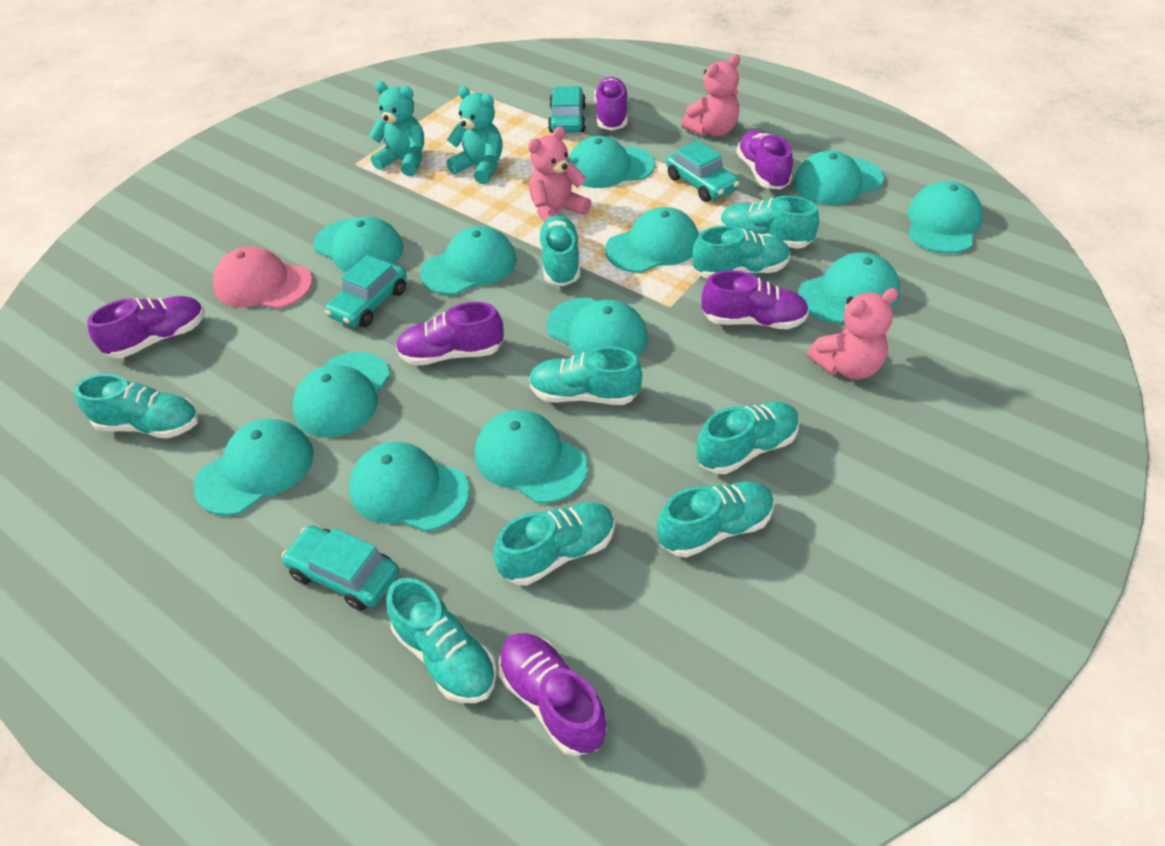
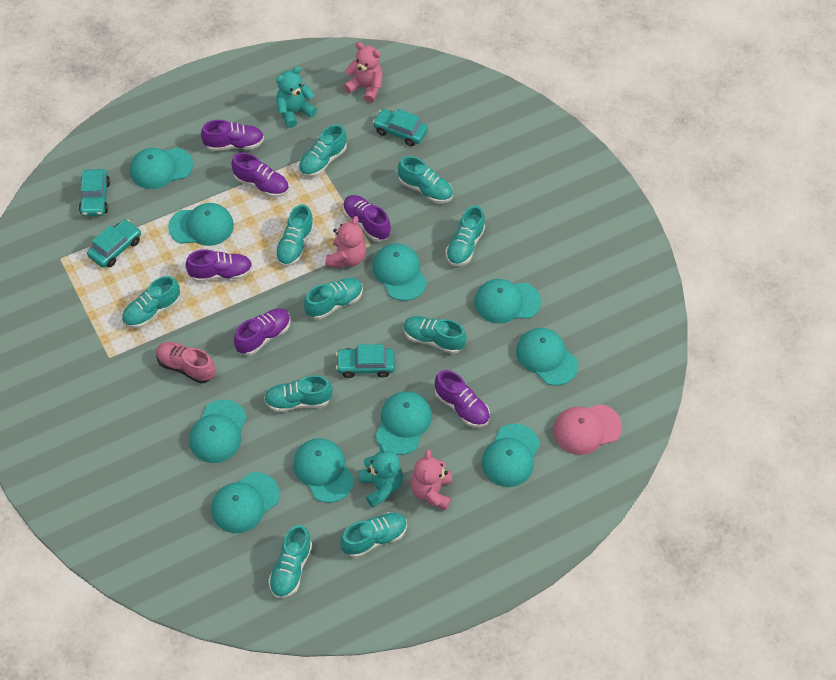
pink shoe: 0 -> 1
turquoise cap: 12 -> 10
turquoise shoe: 9 -> 10

